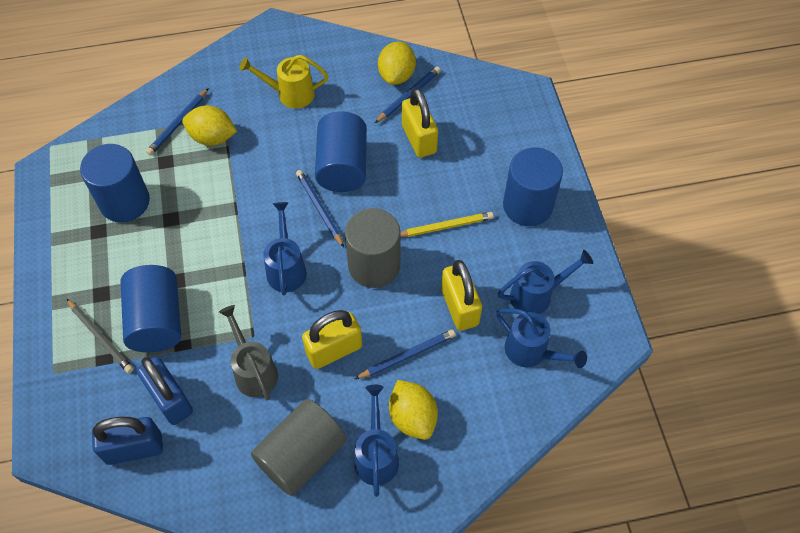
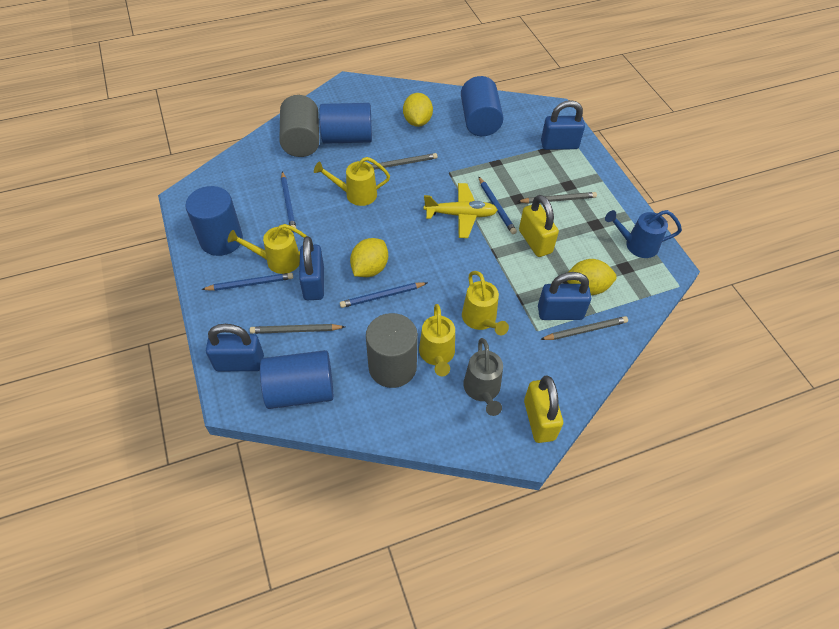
blue padlock: 2 -> 4
blue watering can: 4 -> 1
grey pencil: 1 -> 4
yellow padlock: 3 -> 2
yellow pencil: 1 -> 0
yellow plane: 0 -> 1
yellow watering can: 1 -> 4

